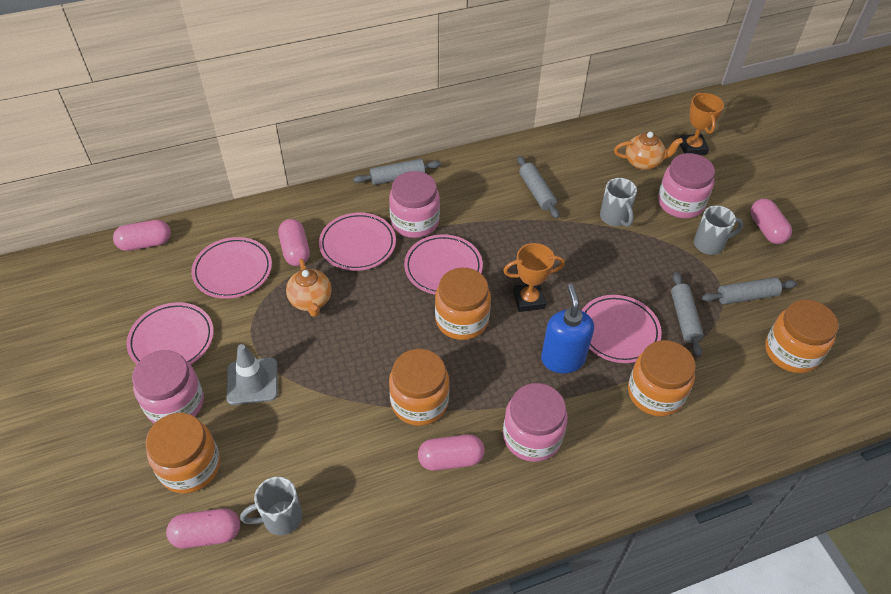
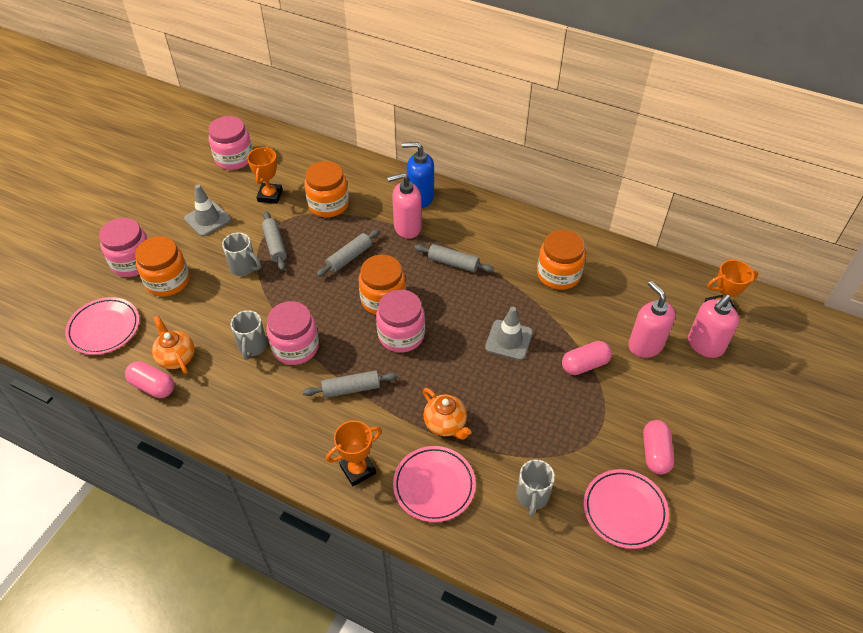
grey traffic cone: 1 -> 2
orange jar: 5 -> 4
orange trophy: 2 -> 3
pink capsule: 5 -> 3
pink plate: 5 -> 3
pink soap dispenser: 0 -> 3

